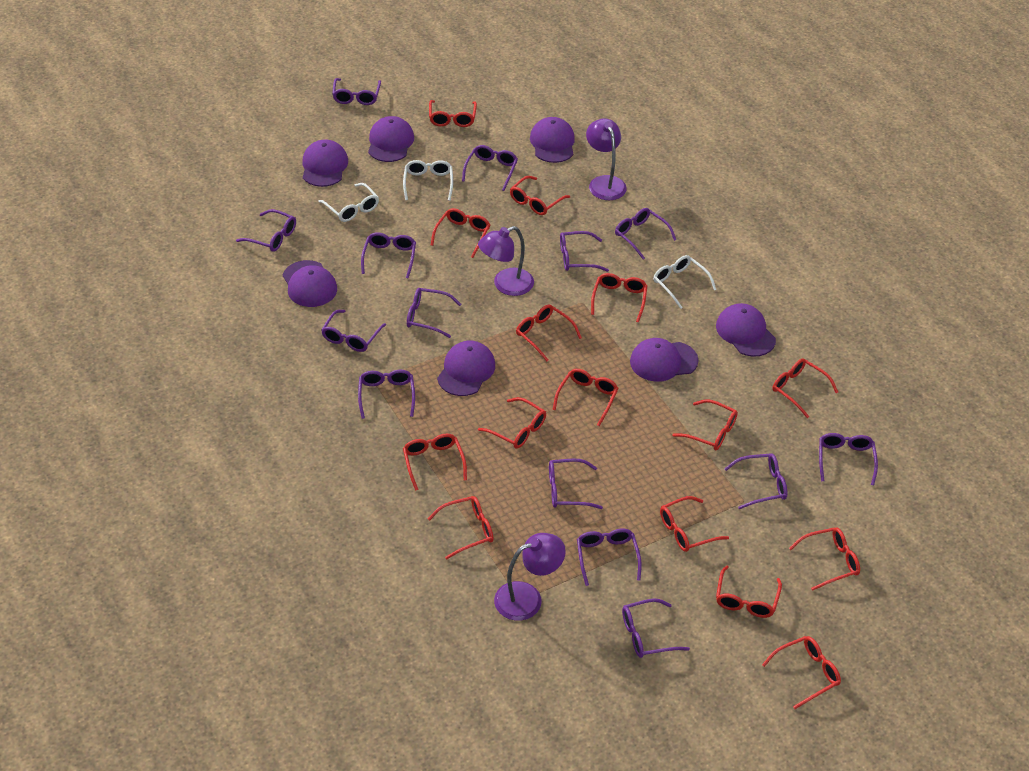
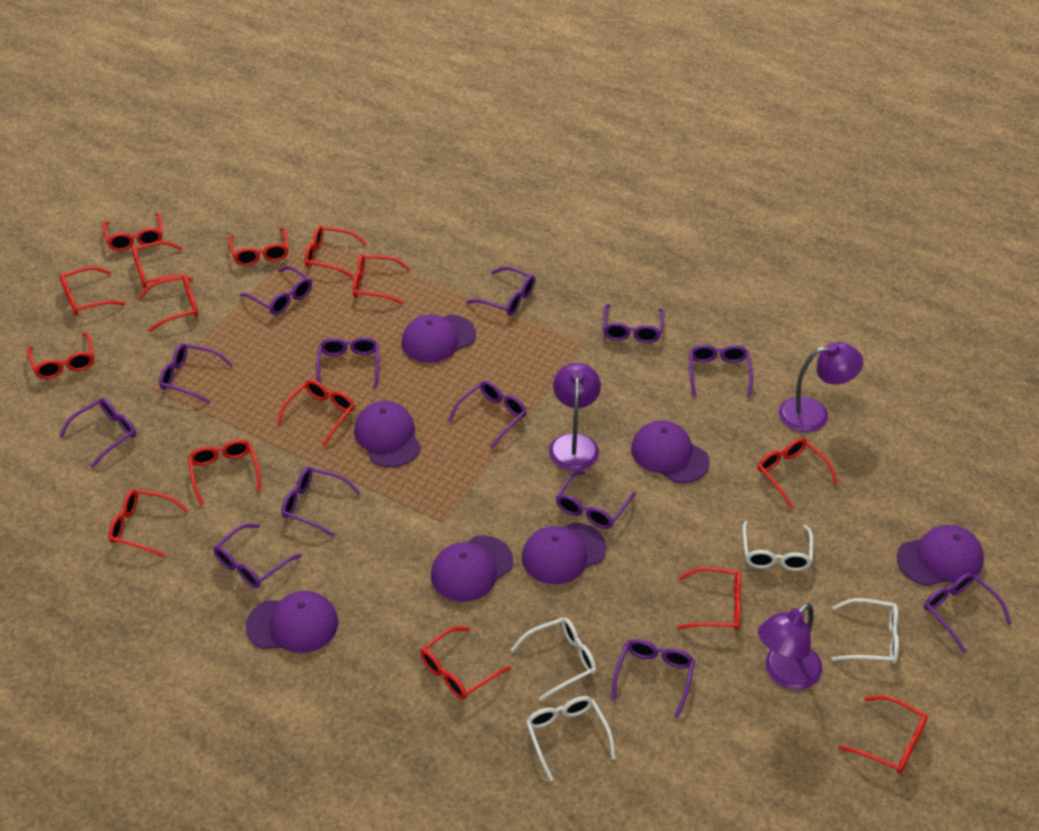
purple glasses: 14 -> 13
white glasses: 3 -> 4

